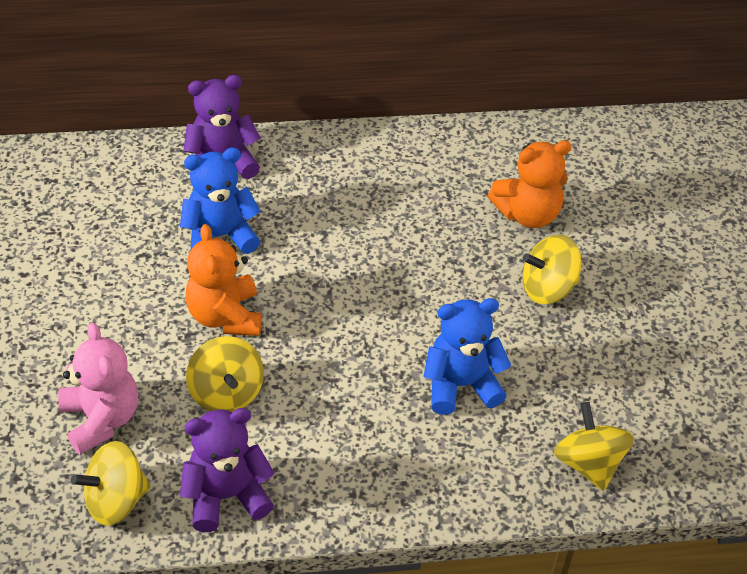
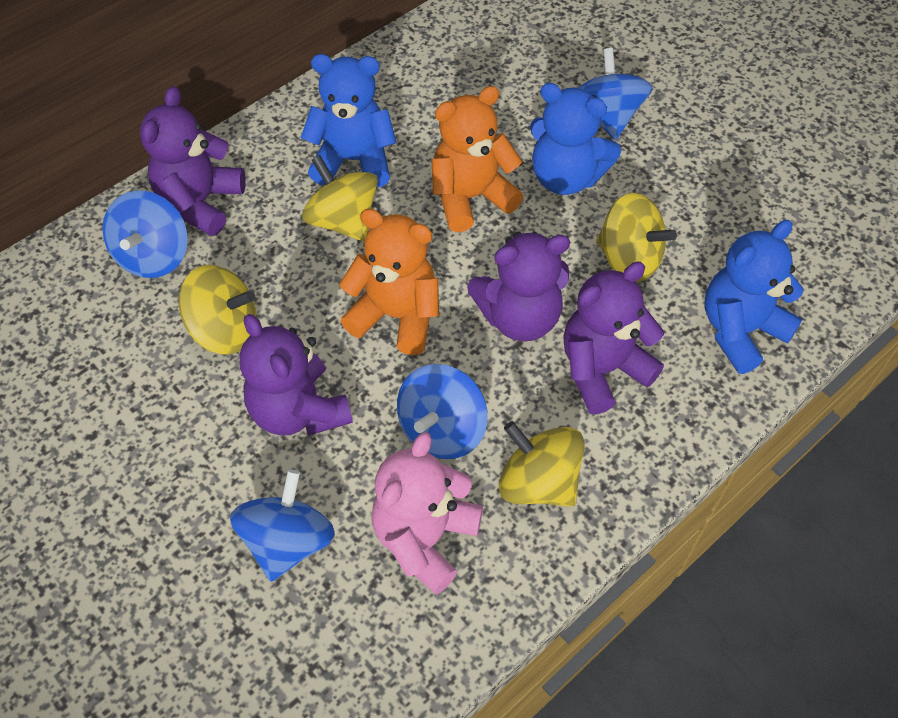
blue spinning top: 0 -> 4
blue teddy bear: 2 -> 3
purple teddy bear: 2 -> 4

